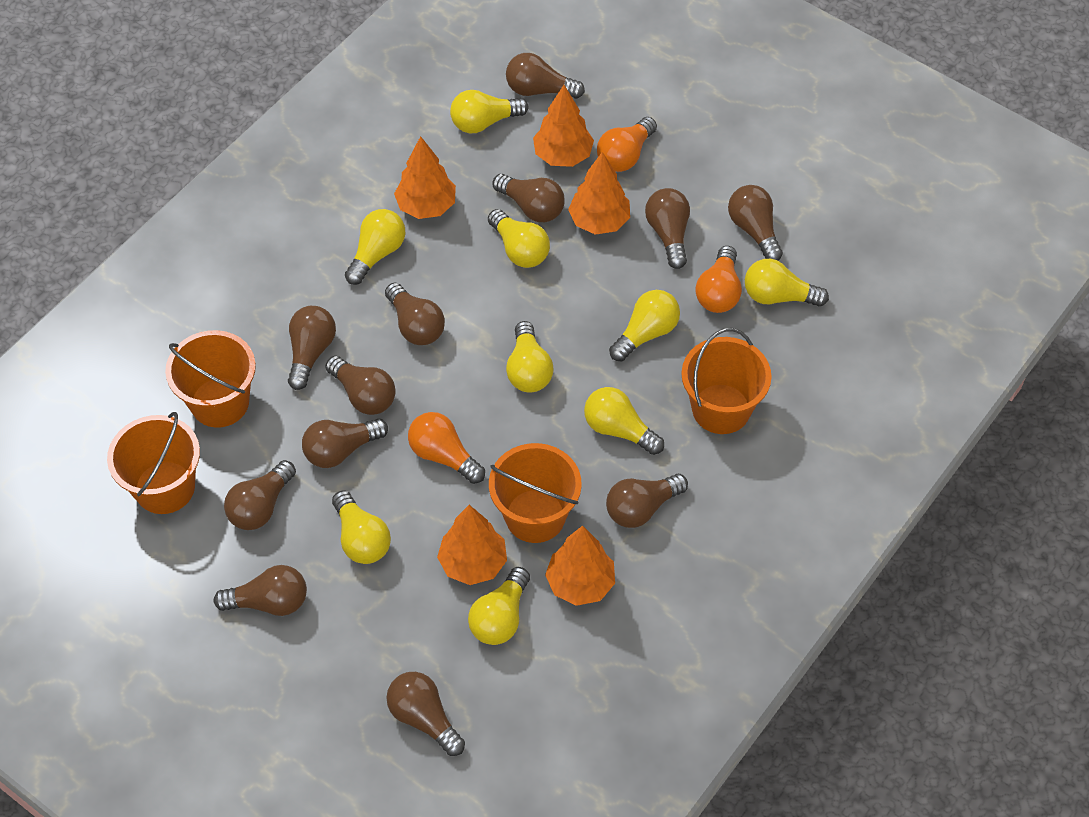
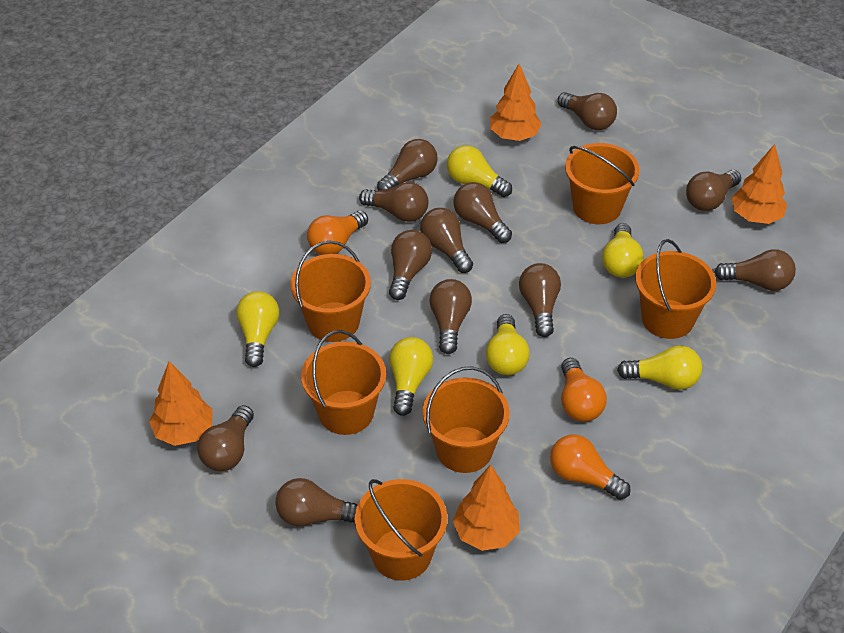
orange bucket: 4 -> 6
orange tree: 5 -> 4
yellow light bulb: 9 -> 6

